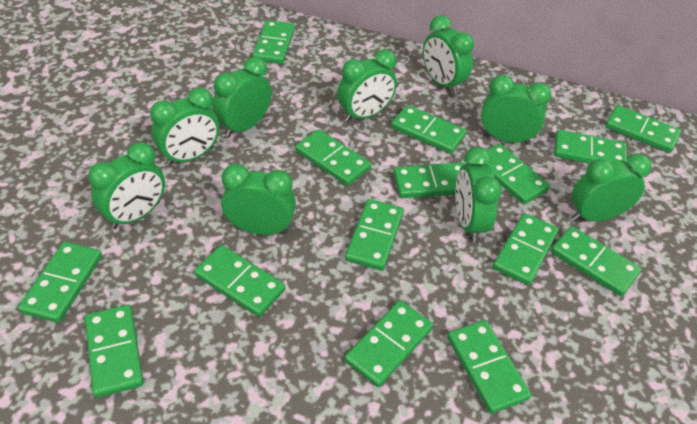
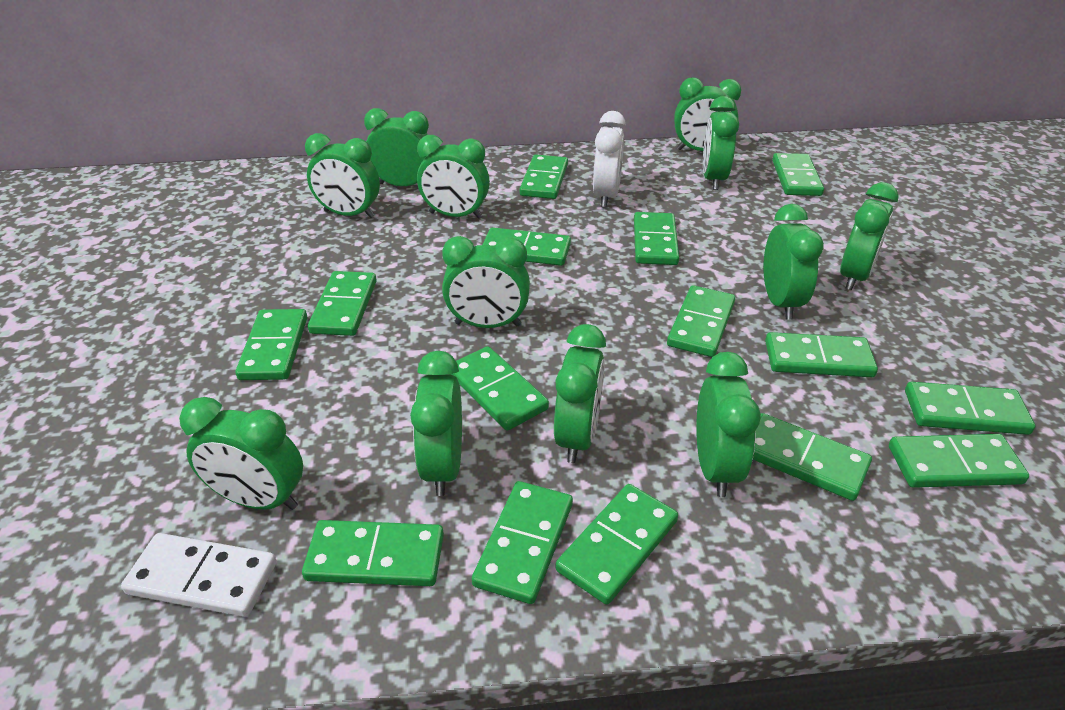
green clock: 9 -> 12
white clock: 0 -> 1
white domino: 0 -> 1

